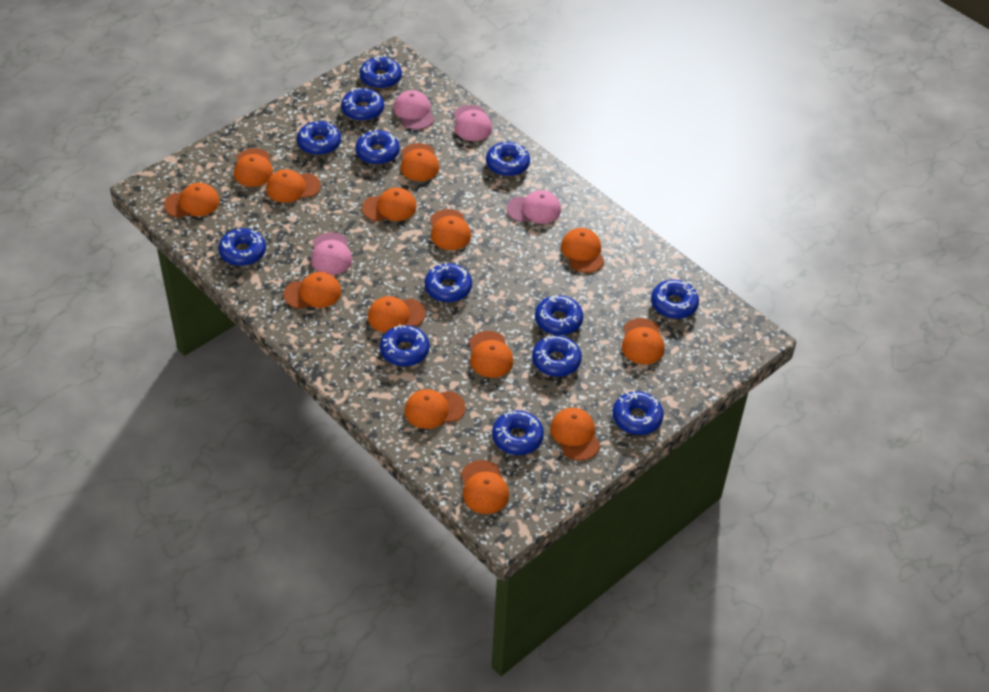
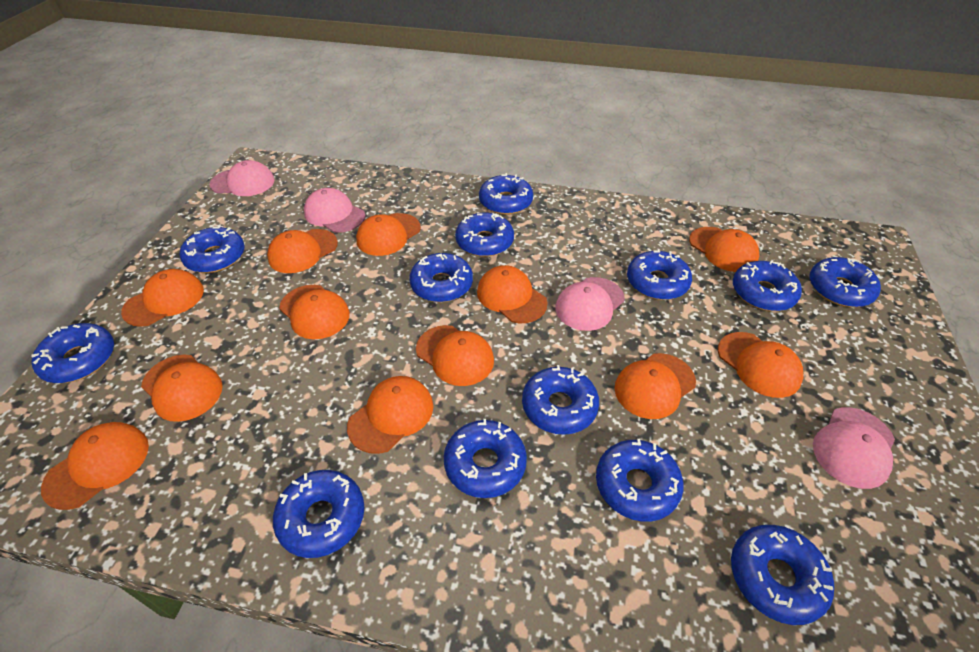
orange cap: 14 -> 12

